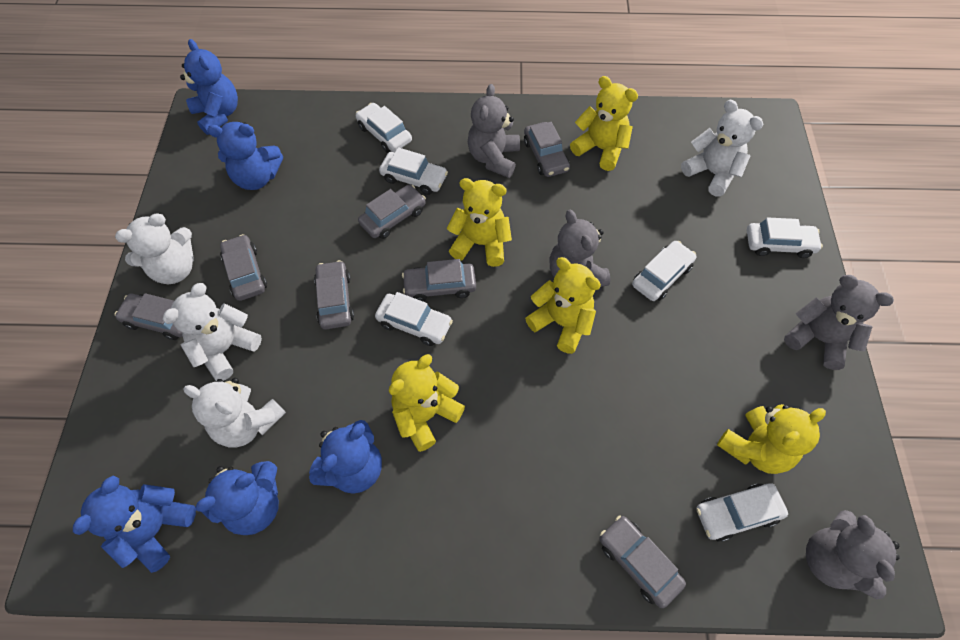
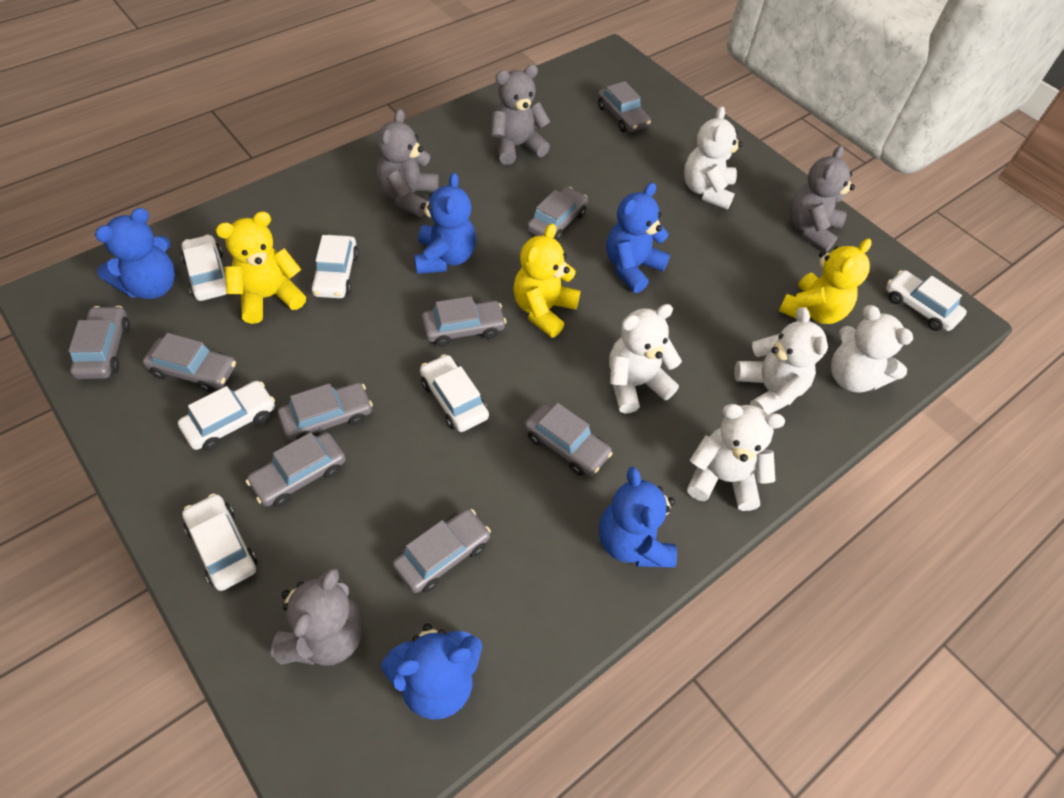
grey car: 7 -> 9
white teddy bear: 4 -> 5
yellow teddy bear: 5 -> 3

